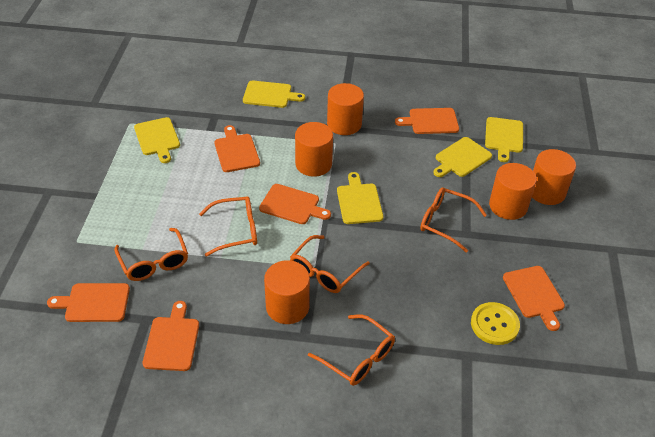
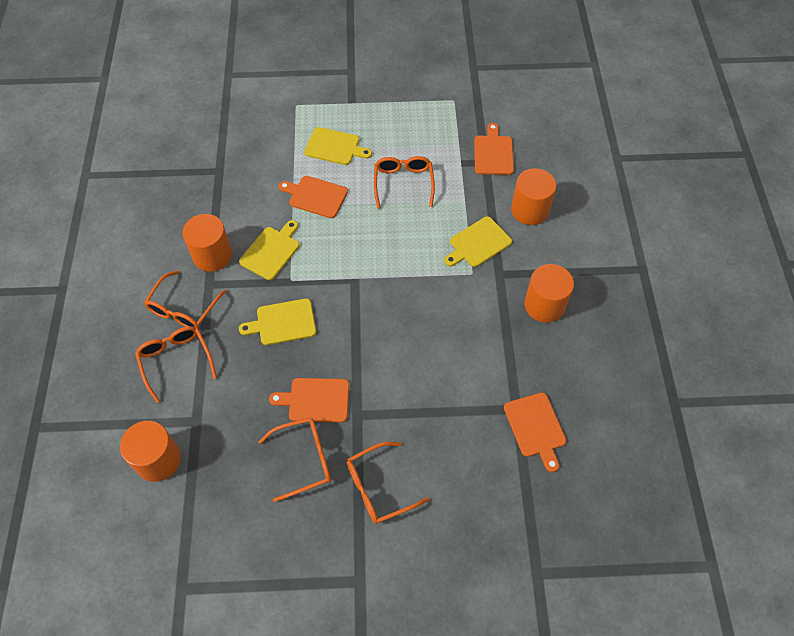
orange cutting board: 6 -> 4
orange cylinder: 5 -> 4
yellow button: 1 -> 0
yellow cutting board: 5 -> 4

